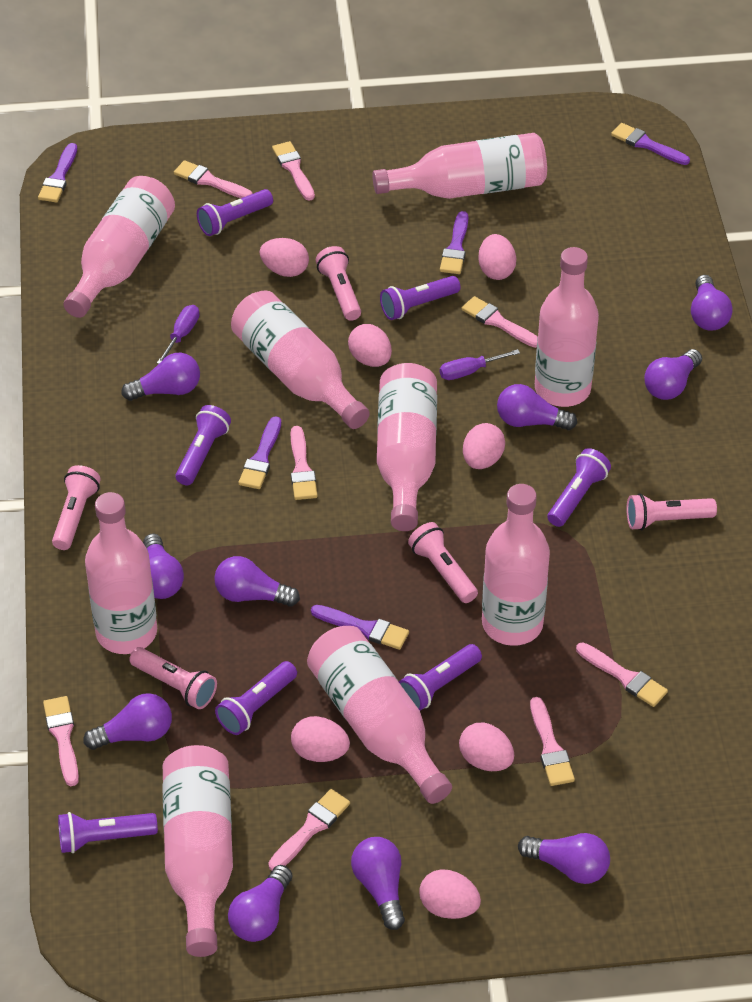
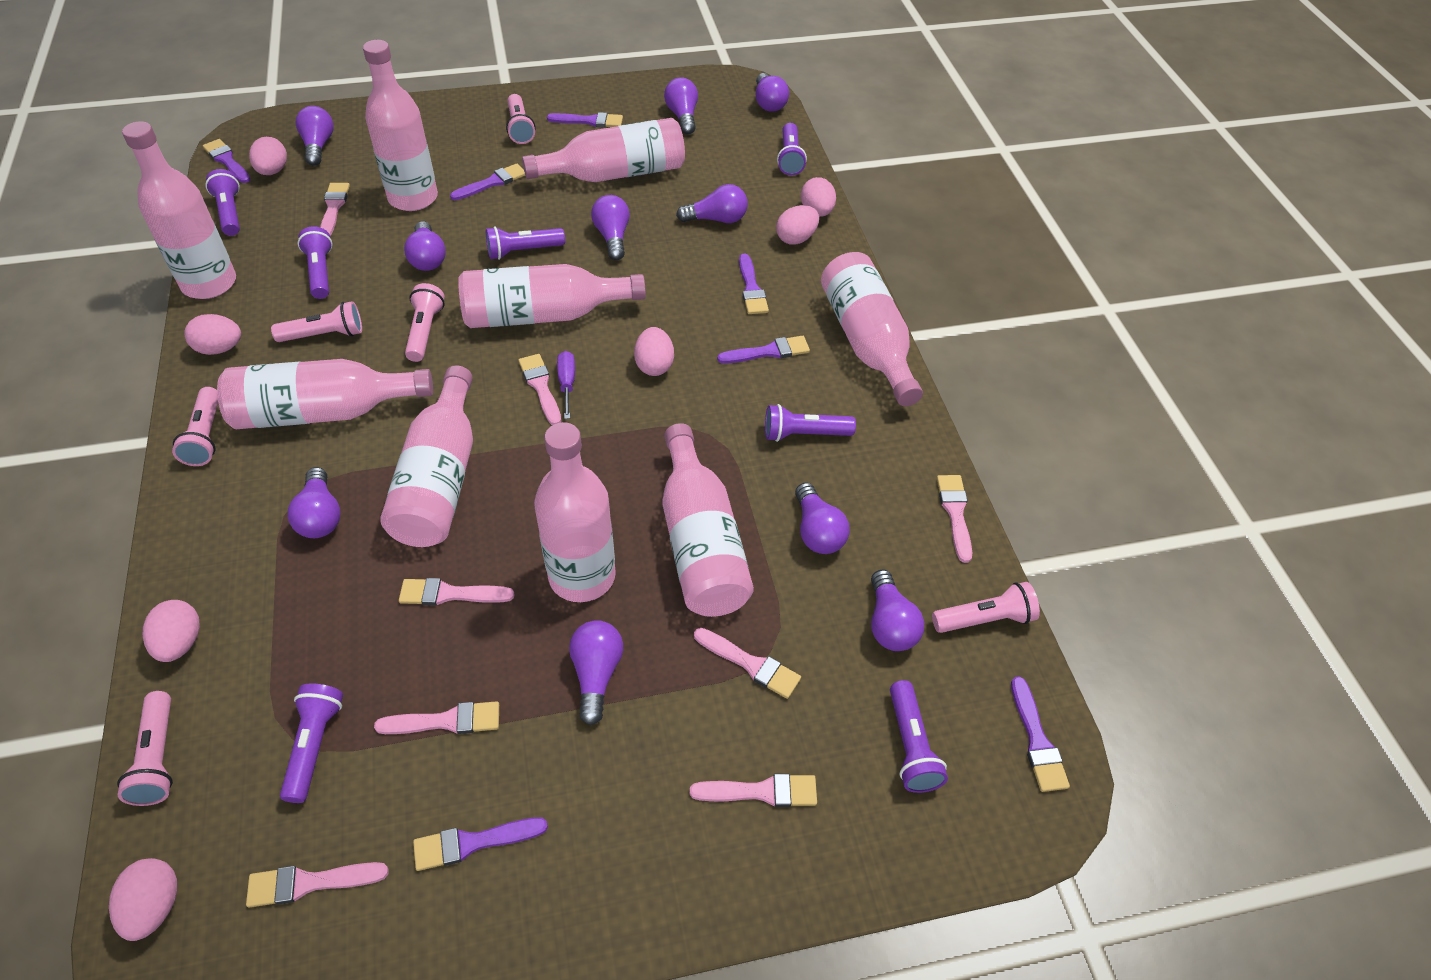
pink flashlight: 5 -> 6
purple brush: 5 -> 7
purple screwdriver: 2 -> 1

